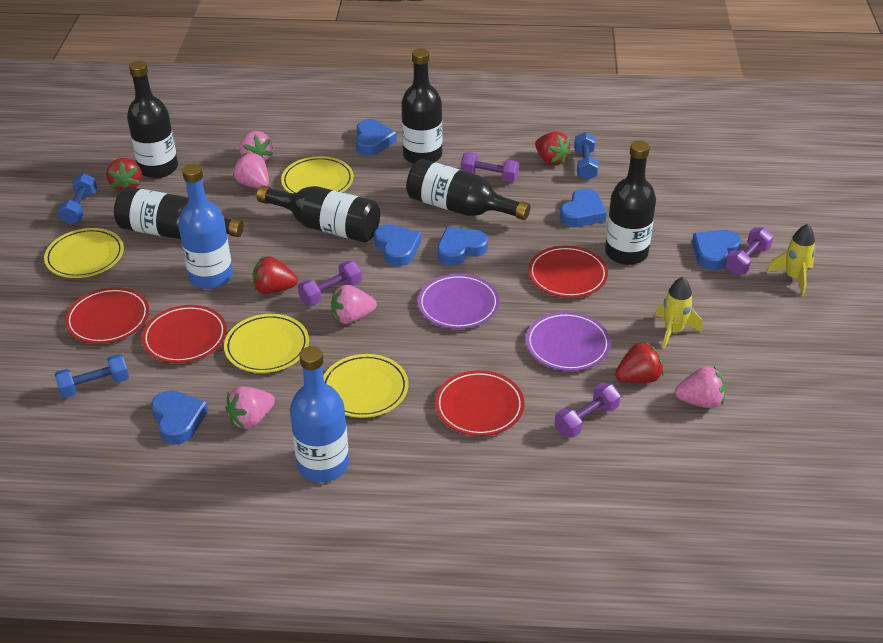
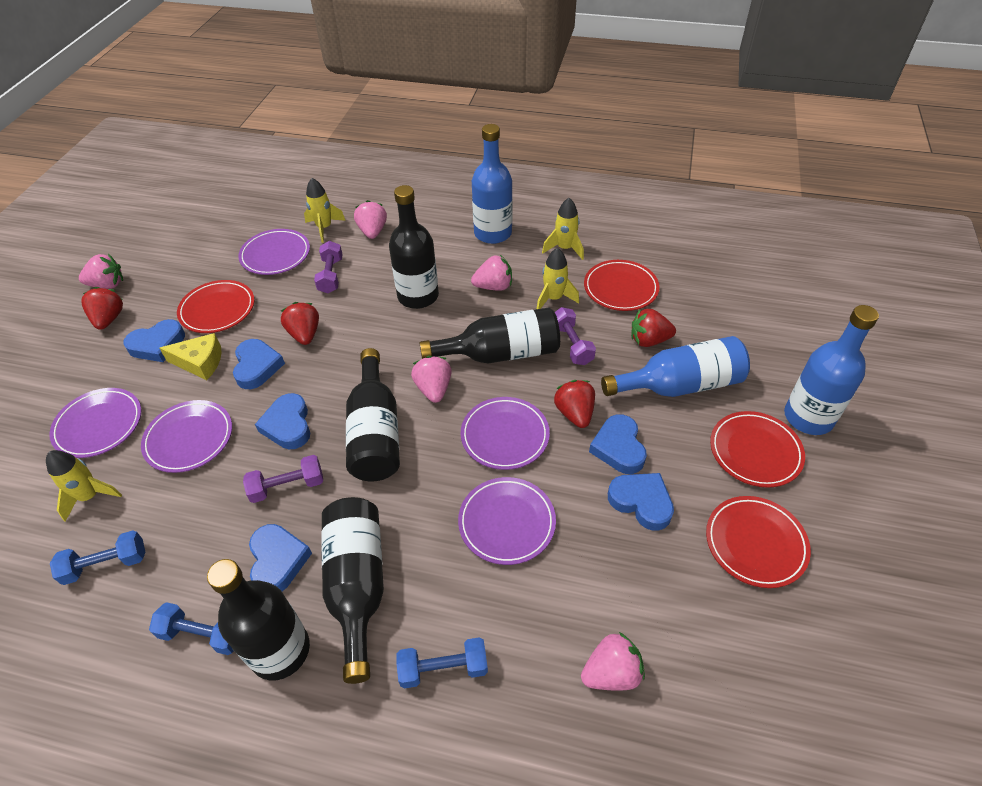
black bottle: 6 -> 5
blue bottle: 2 -> 3
purple dumbbell: 4 -> 3
purple plate: 2 -> 5
yellow cheese: 0 -> 1
yellow plate: 4 -> 0
yellow rocket: 2 -> 4

